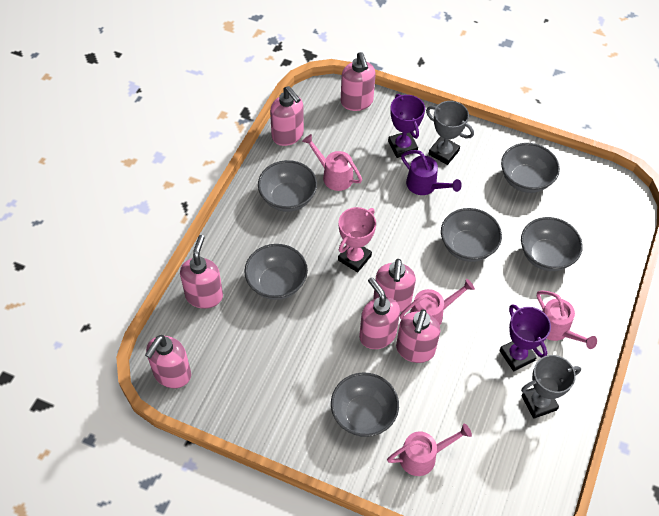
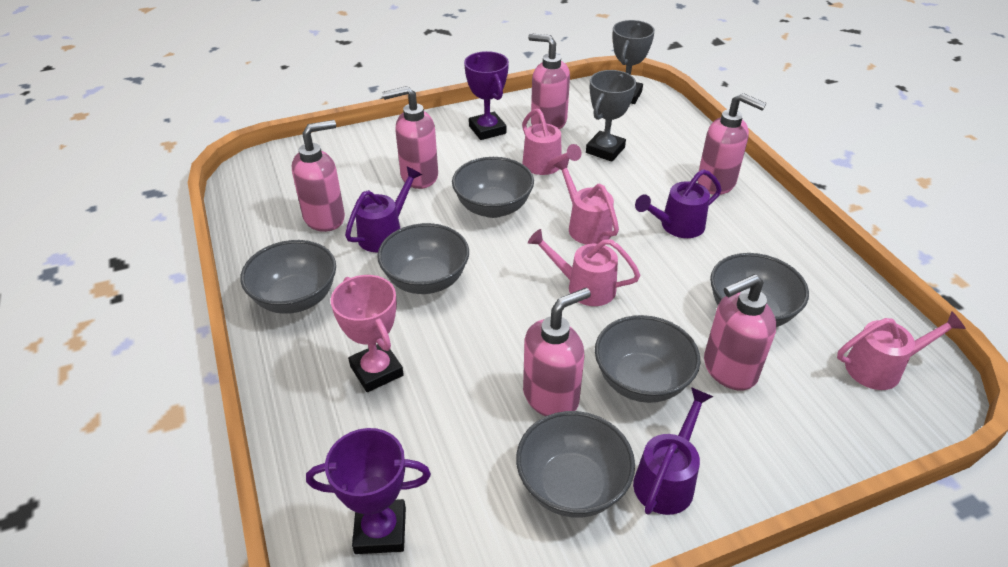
pink soap dispenser: 7 -> 6
purple watering can: 1 -> 3

